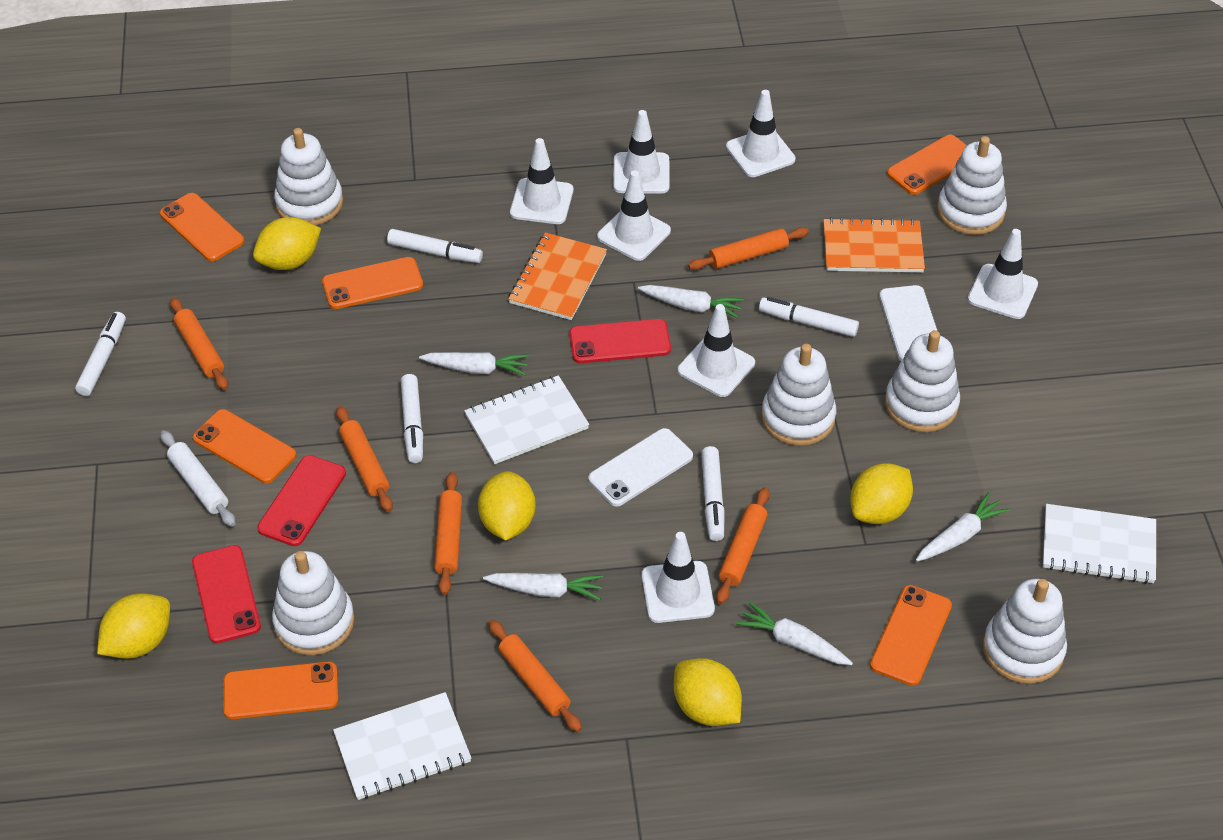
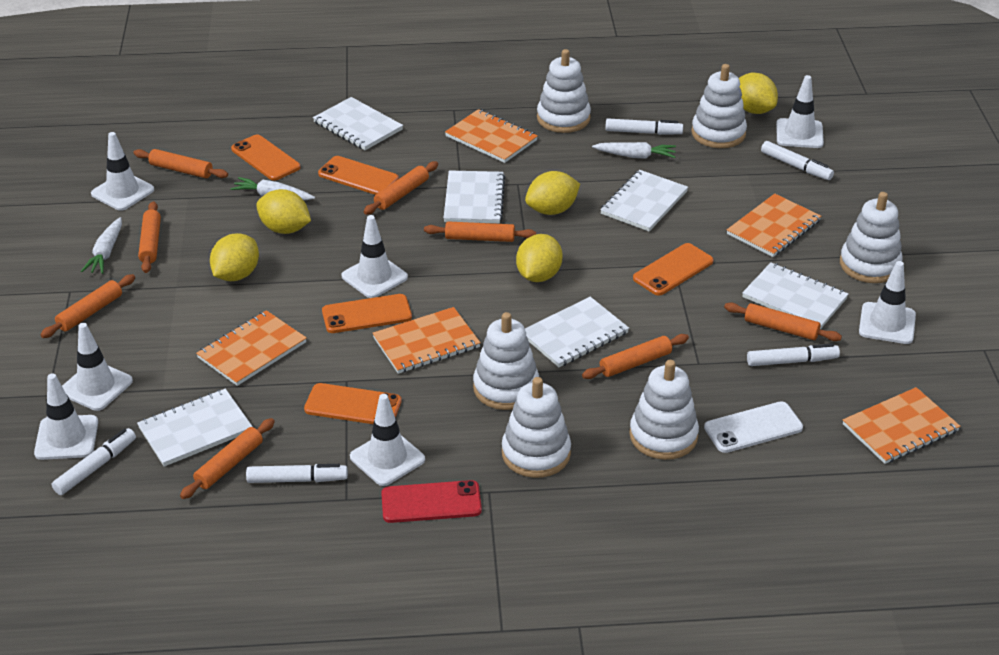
orange notebook: 2 -> 5
orange phone: 6 -> 5
orange rolling pin: 6 -> 8
red phone: 3 -> 1
white carrot: 5 -> 3
white notebook: 3 -> 6
white phone: 2 -> 1
white rolling pin: 1 -> 0

